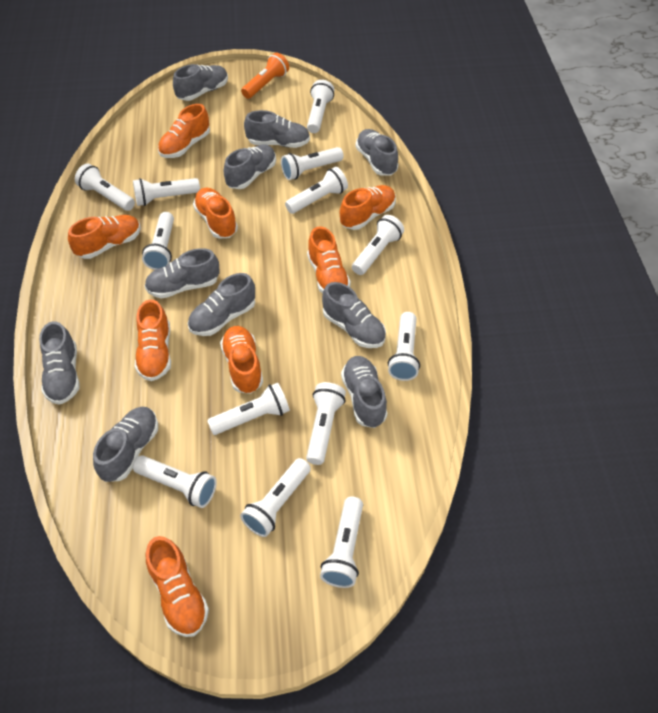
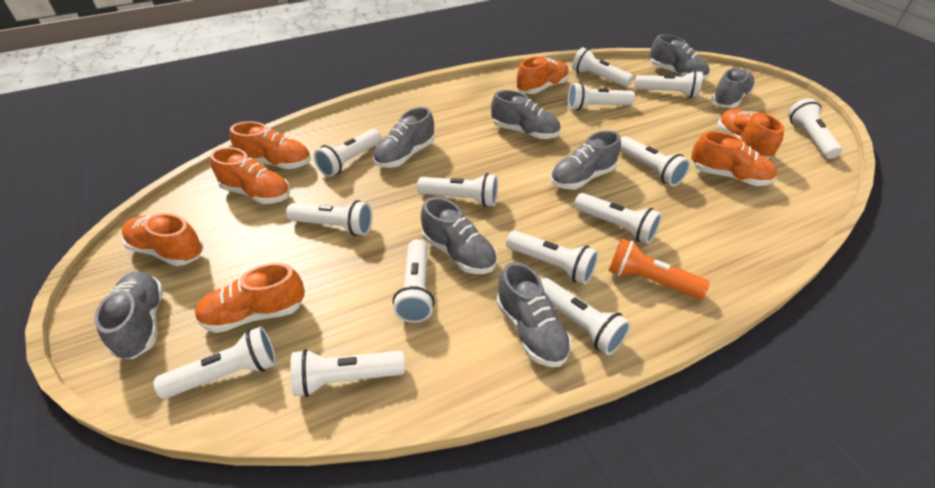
grey shoe: 10 -> 8
orange shoe: 8 -> 7
white flashlight: 13 -> 14

